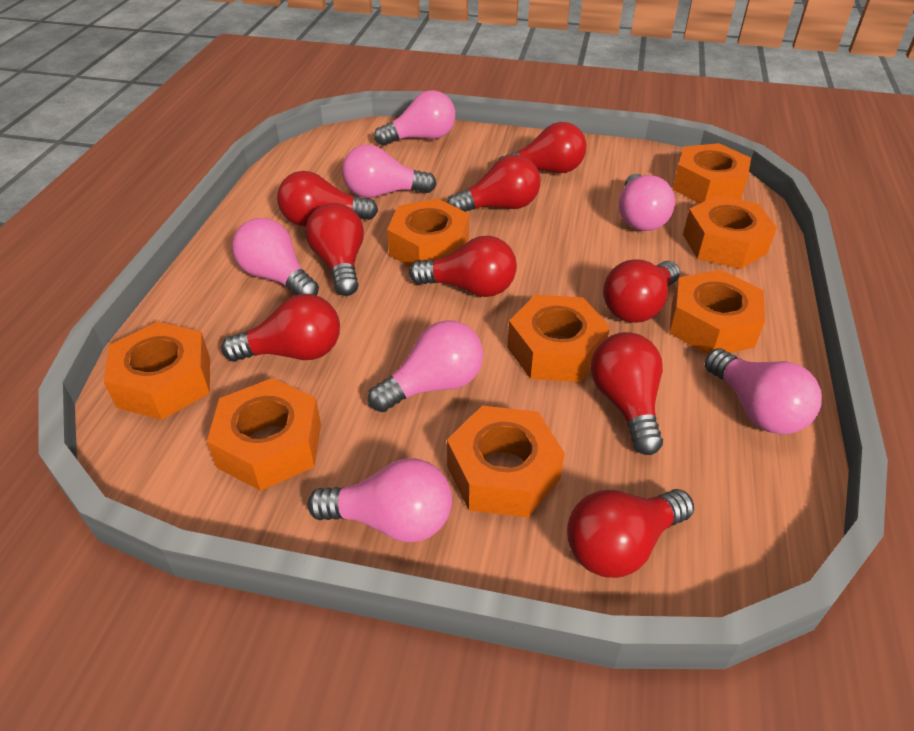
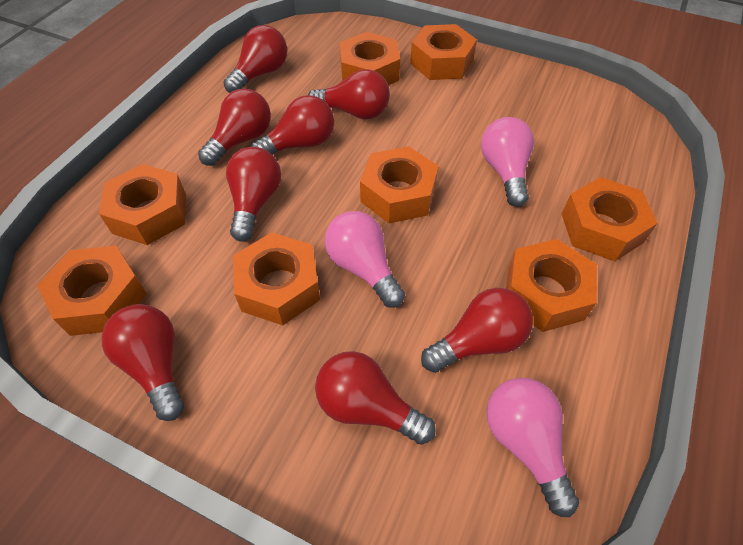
pink light bulb: 7 -> 3
red light bulb: 9 -> 8

